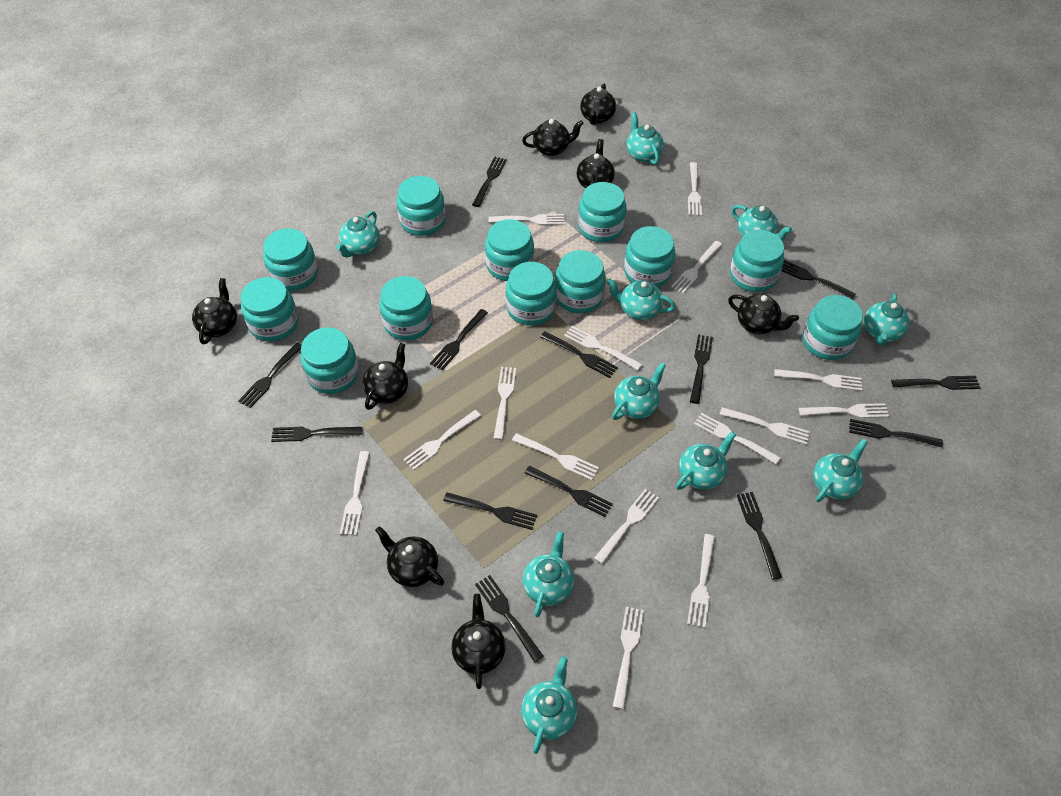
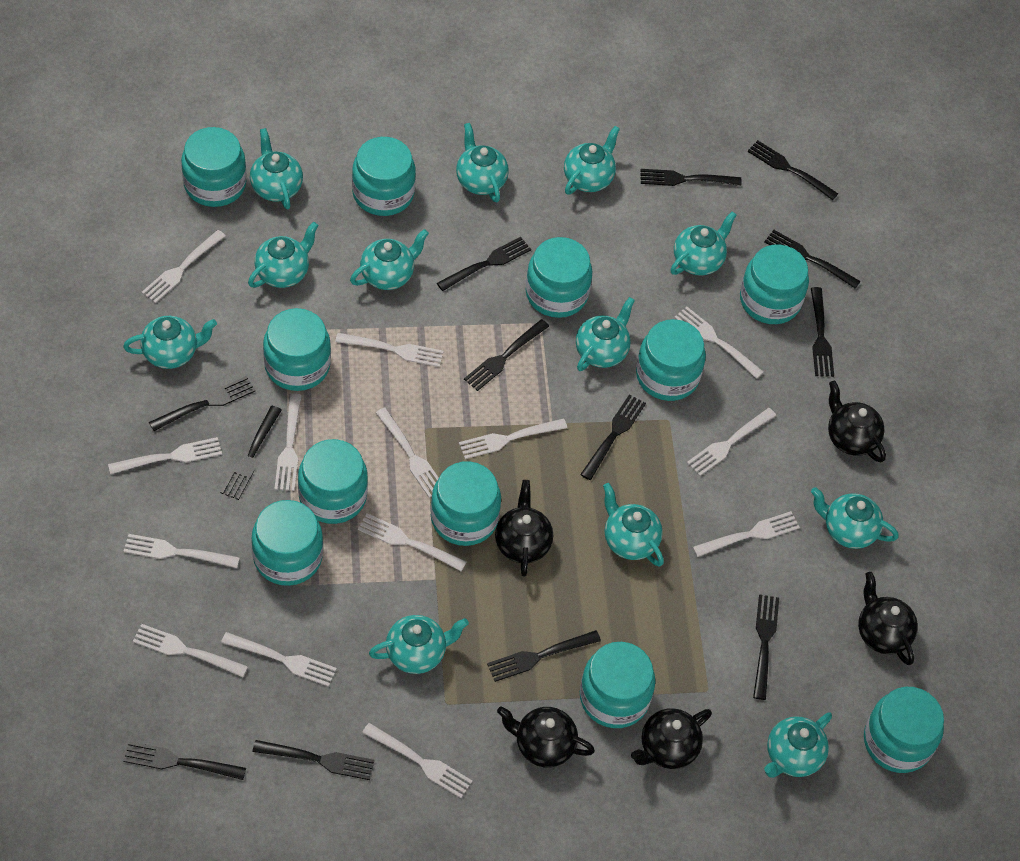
black teapot: 8 -> 5
turquoise jar: 12 -> 11
turquoise teapot: 10 -> 12
white fork: 15 -> 14

